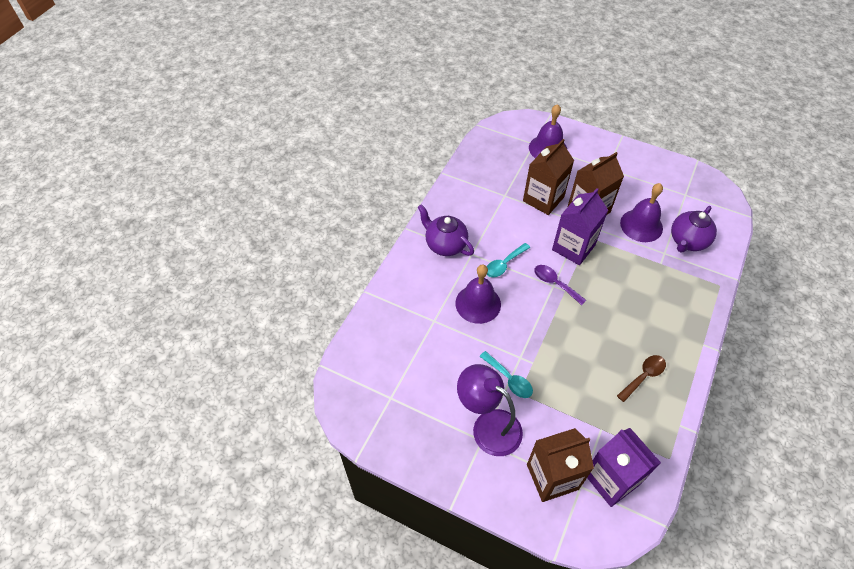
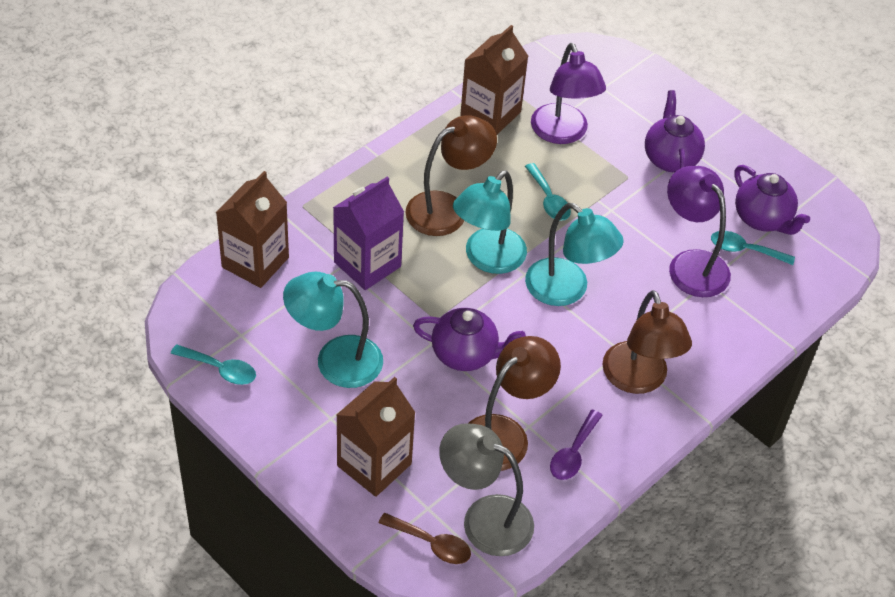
brown lamp: 0 -> 3
grey lamp: 0 -> 1
purple bell: 3 -> 0
purple carton: 2 -> 1
purple lamp: 1 -> 2
purple teapot: 2 -> 3
turquoise lamp: 0 -> 3
turquoise spoon: 2 -> 3

